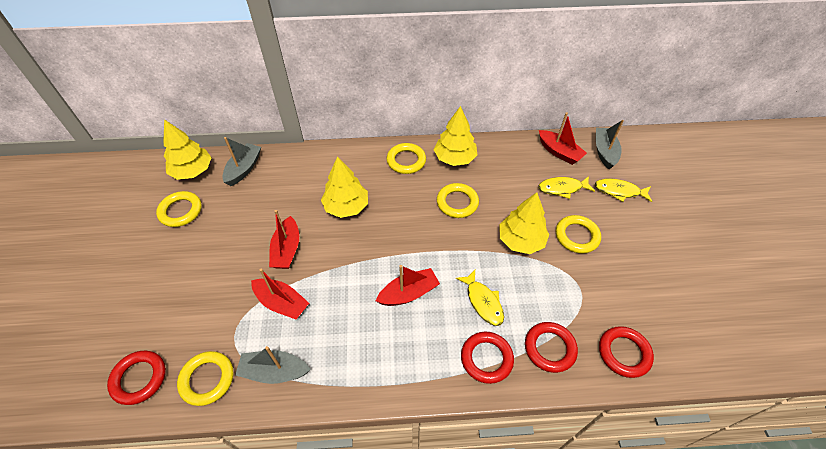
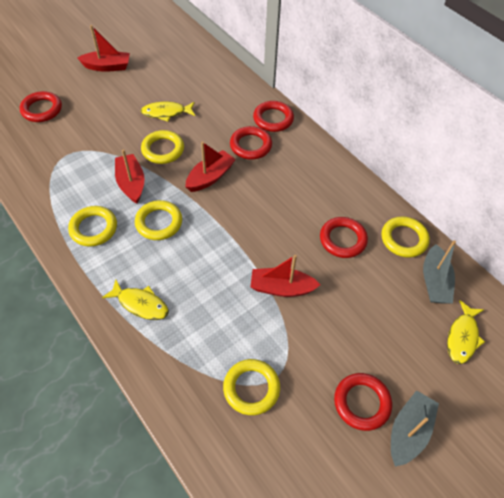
grey boat: 3 -> 2
red ring: 4 -> 5
yellow tree: 4 -> 0

